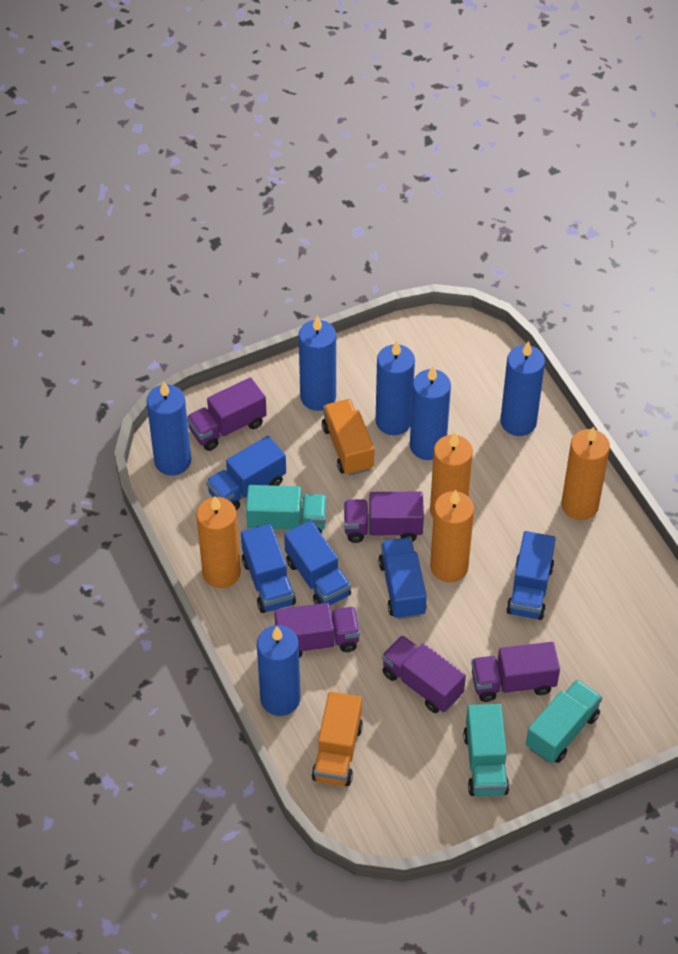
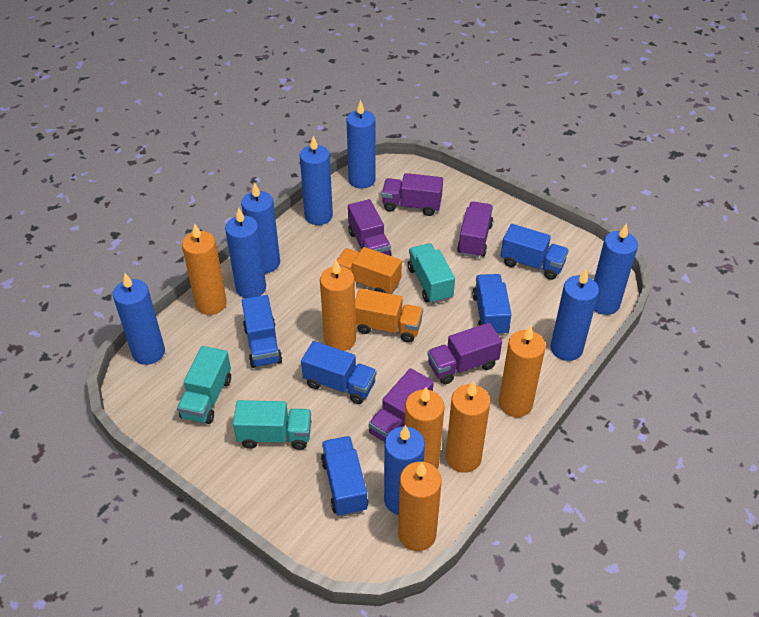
blue candle: 6 -> 8
orange candle: 4 -> 6

